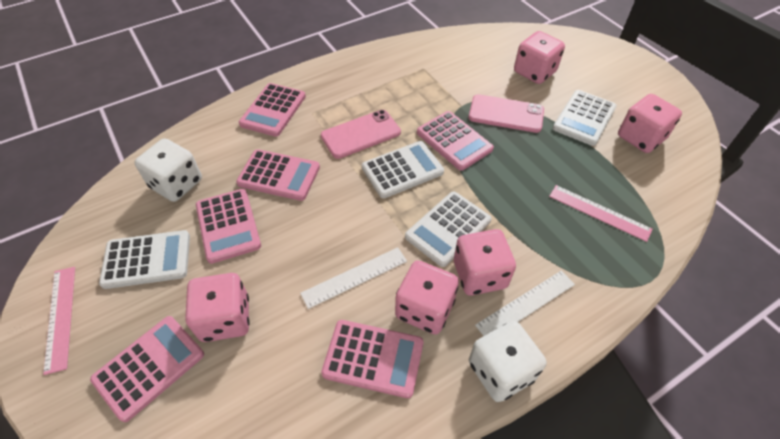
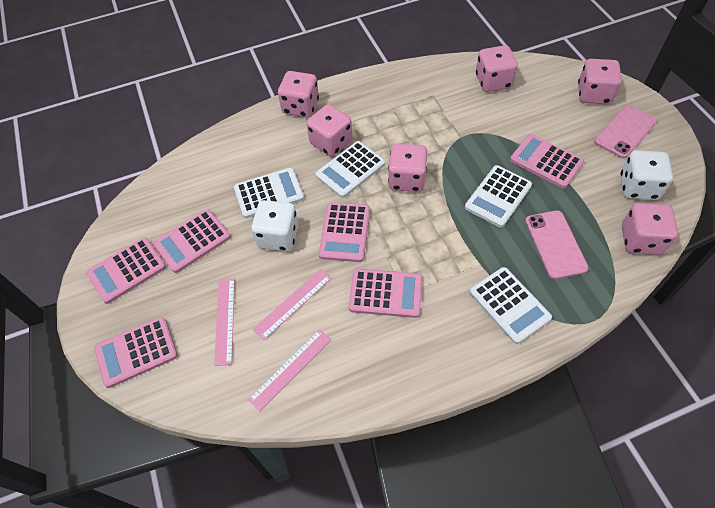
pink dice: 5 -> 6
pink ruler: 2 -> 3
white ruler: 2 -> 0

